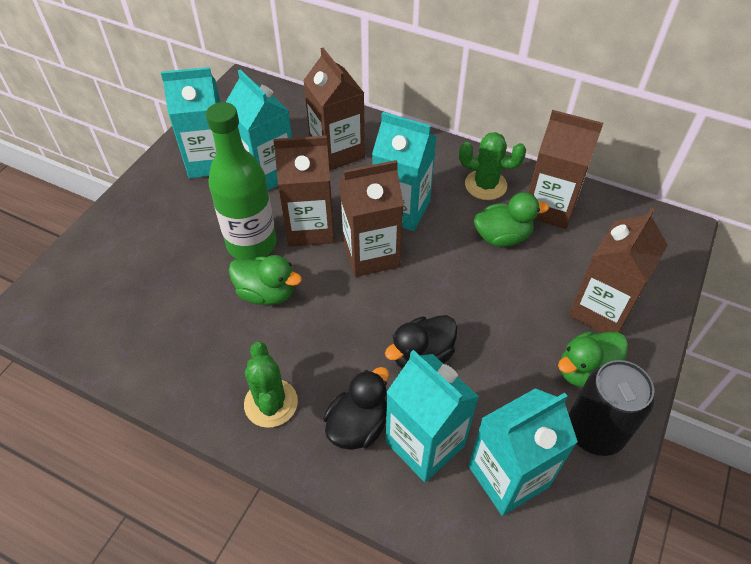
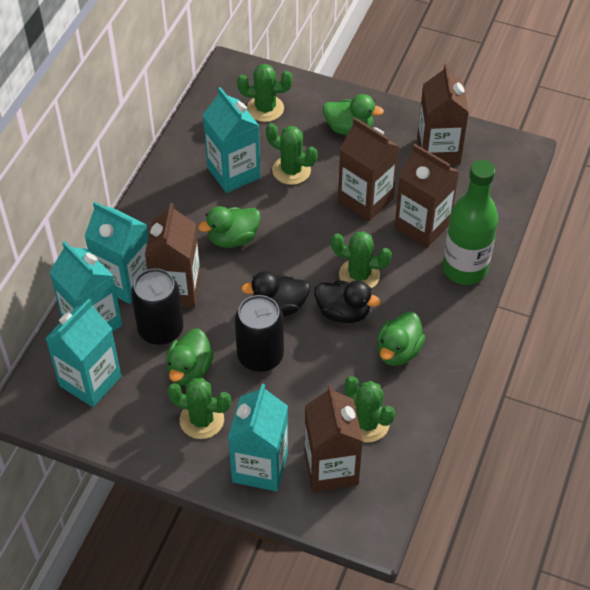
black can: 1 -> 2
green cactus: 2 -> 5
green duck: 3 -> 4

